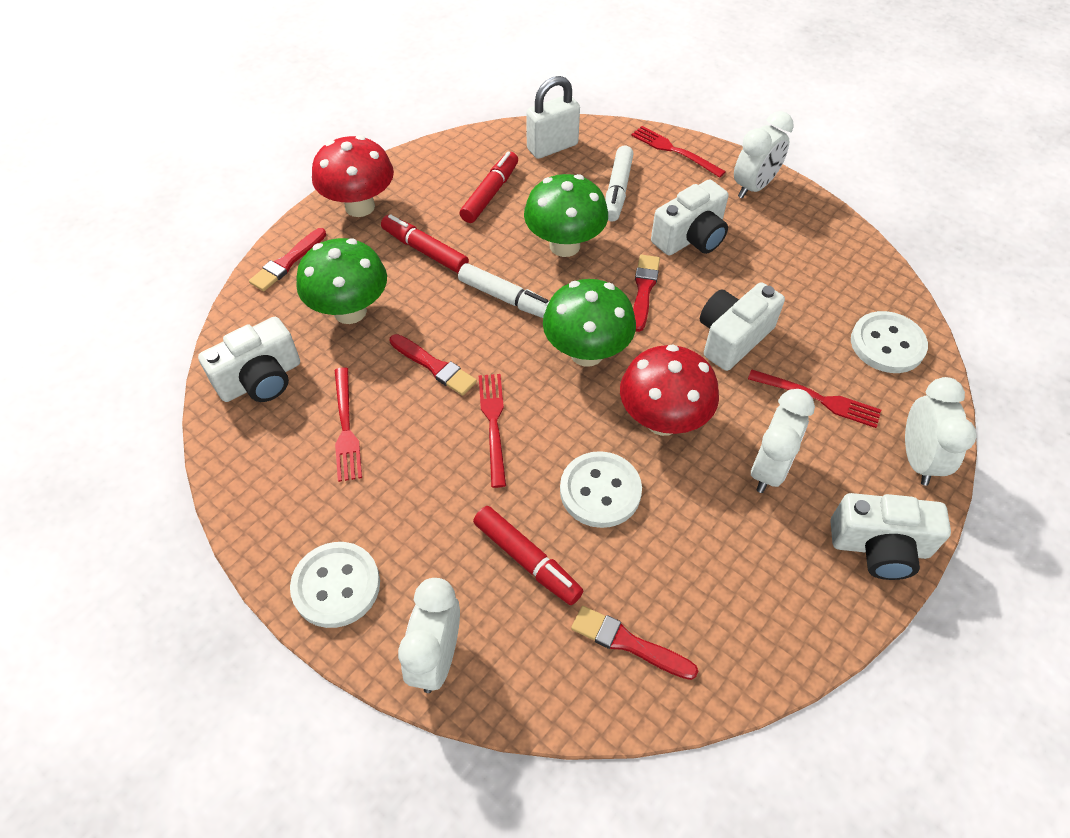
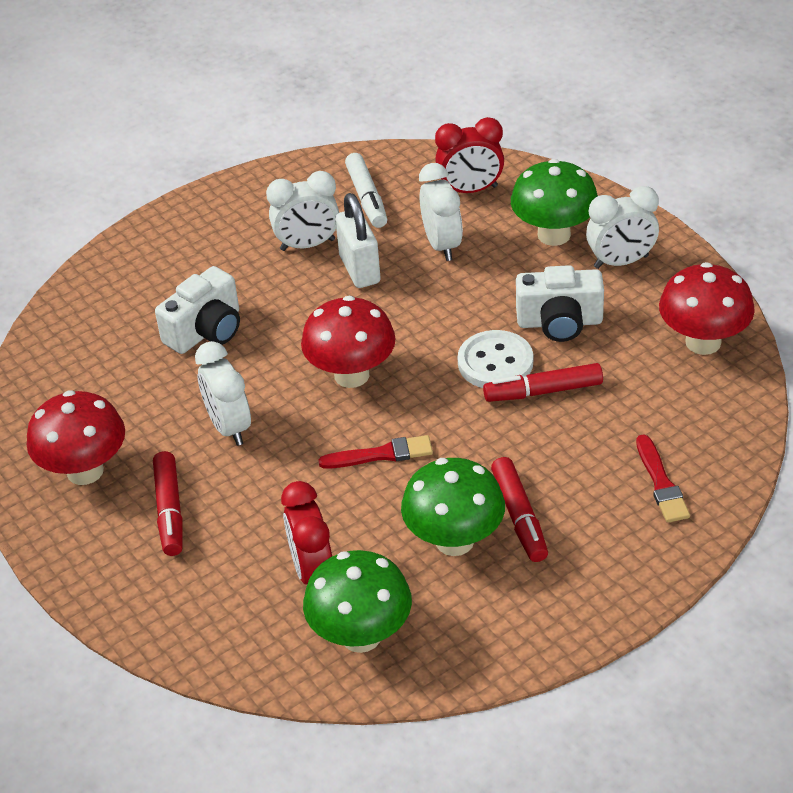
red brush: 4 -> 2
red clock: 0 -> 2
red fork: 4 -> 0
red mushroom: 2 -> 3
white button: 3 -> 1
white camera: 4 -> 2
white marker: 2 -> 1

